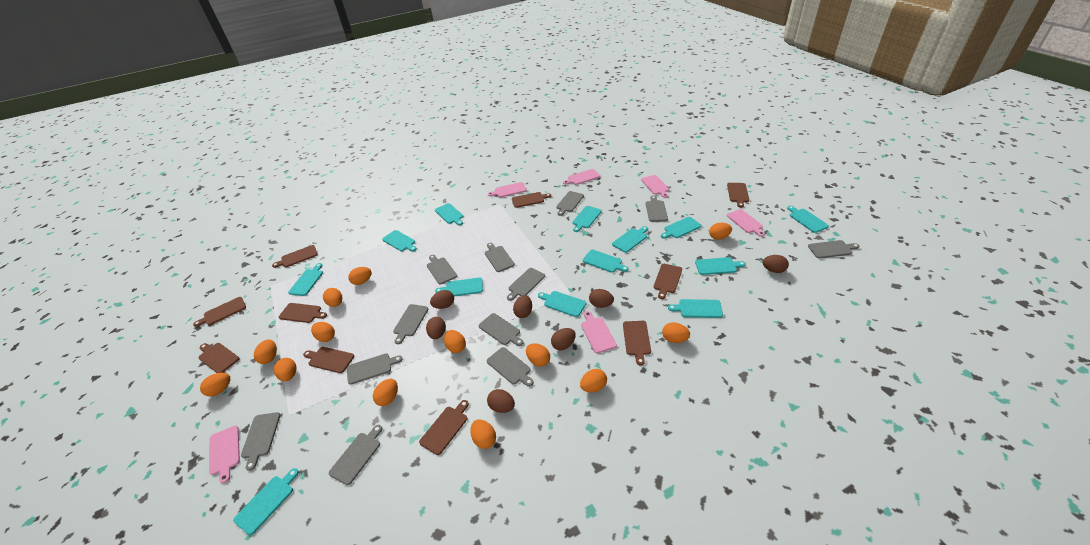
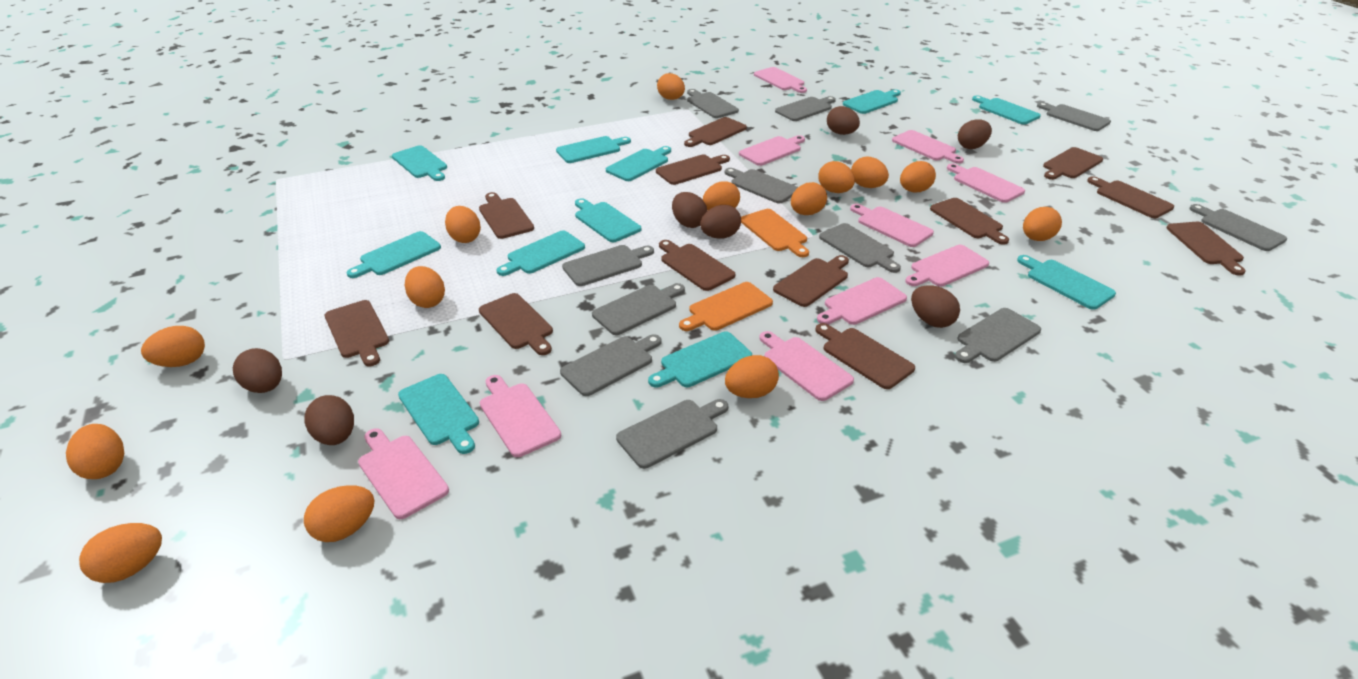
brown cutting board: 10 -> 12
grey cutting board: 12 -> 11
orange cutting board: 0 -> 2
orange egg: 13 -> 14
pink cutting board: 6 -> 10
turquoise cutting board: 13 -> 11

